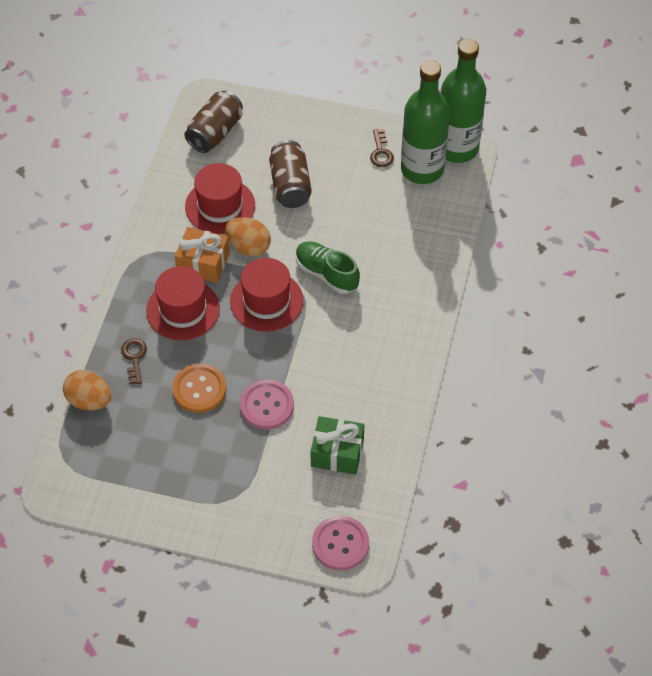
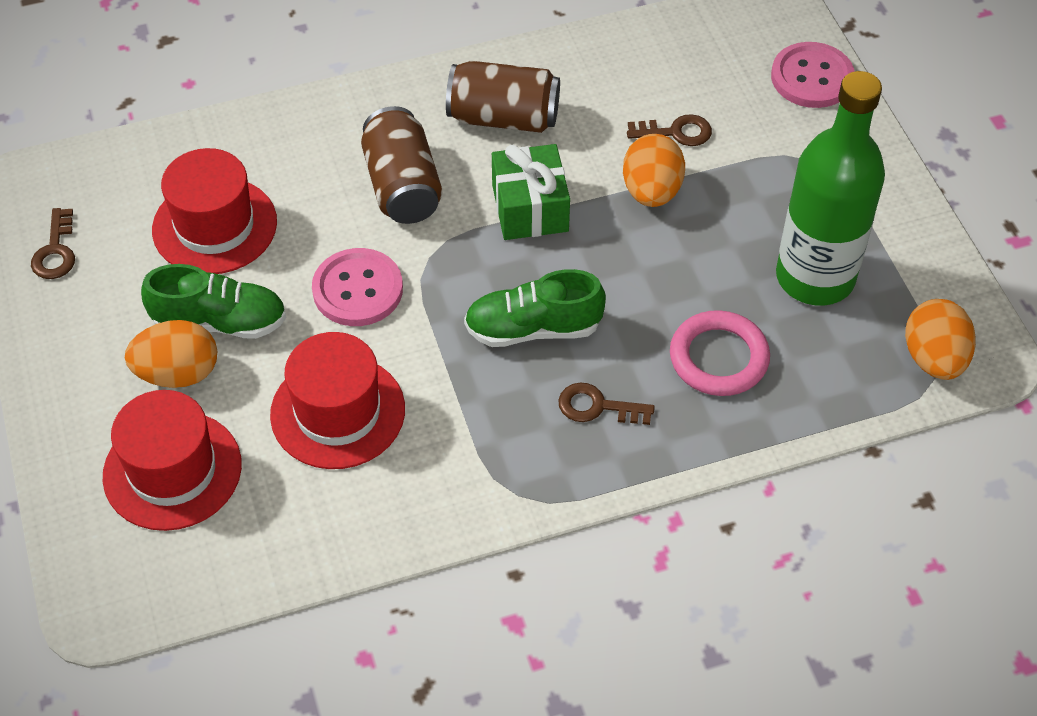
brown key: 2 -> 3
green bottle: 2 -> 1
green shoe: 1 -> 2
orange button: 1 -> 0
orange egg: 2 -> 3
orange gift: 1 -> 0
pink ring: 0 -> 1

